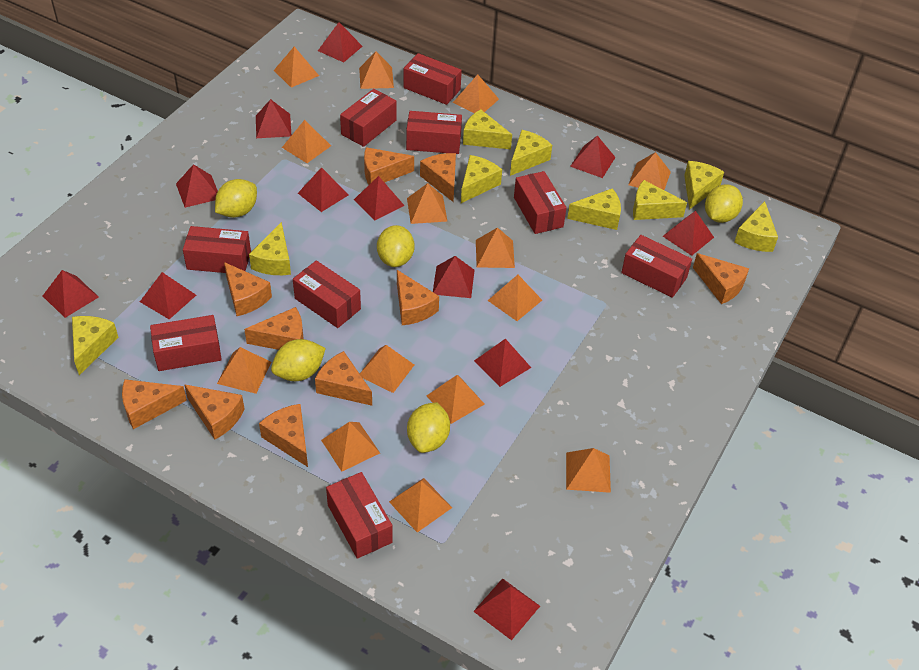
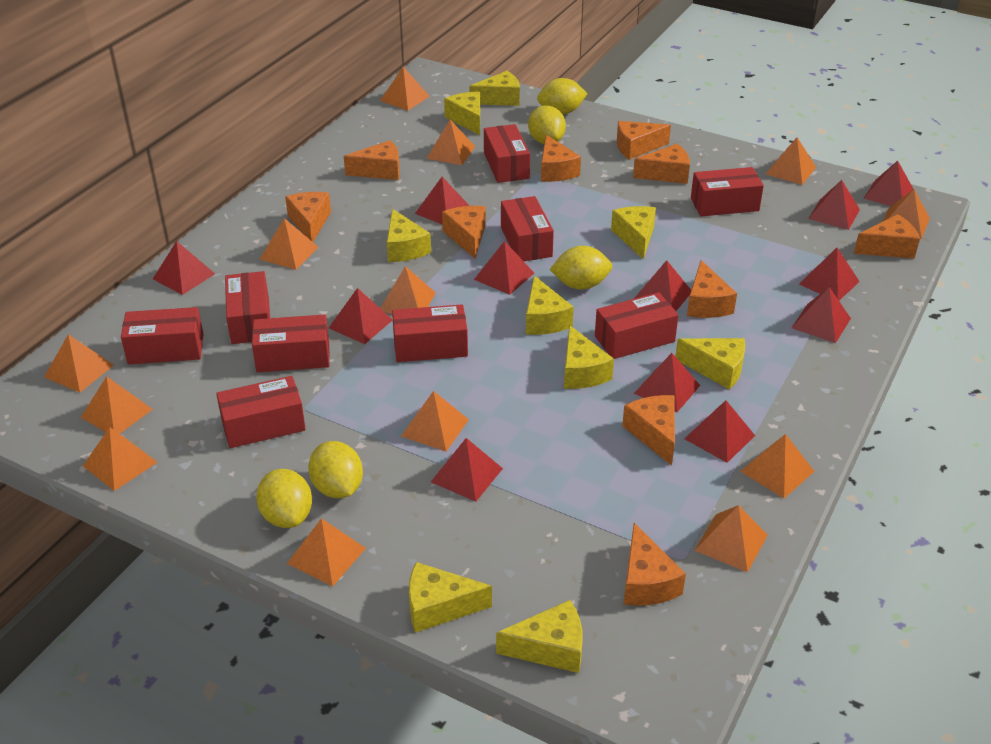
orange pyramid: 14 -> 13

